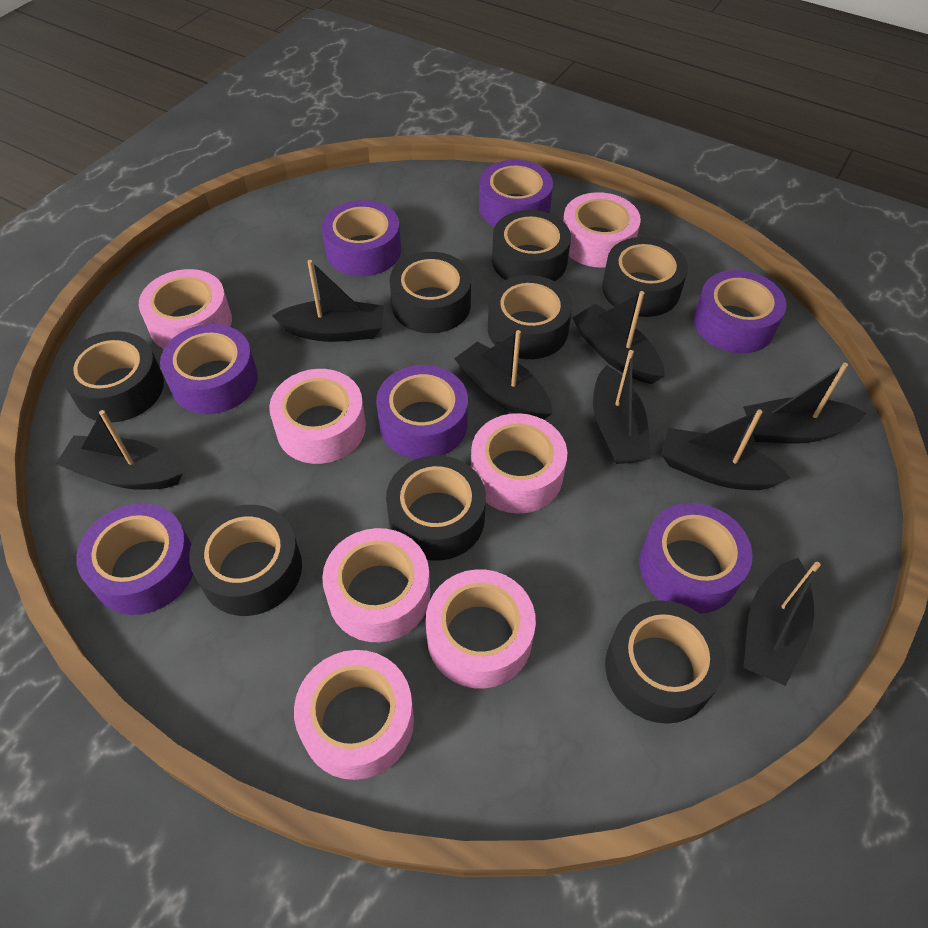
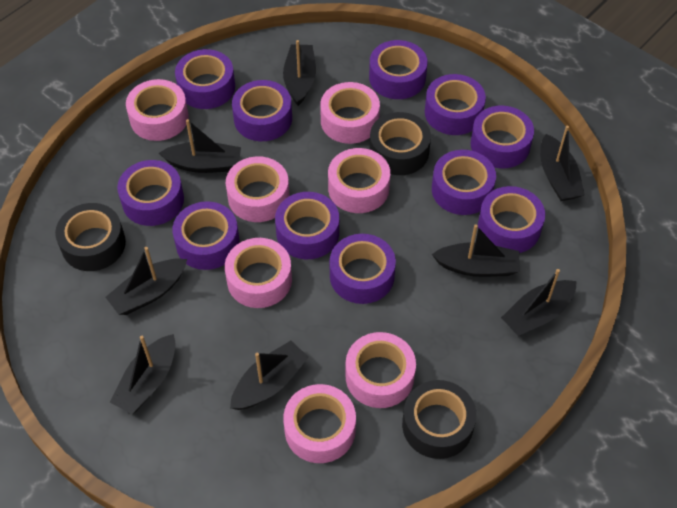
black tape: 8 -> 3
purple tape: 7 -> 11

